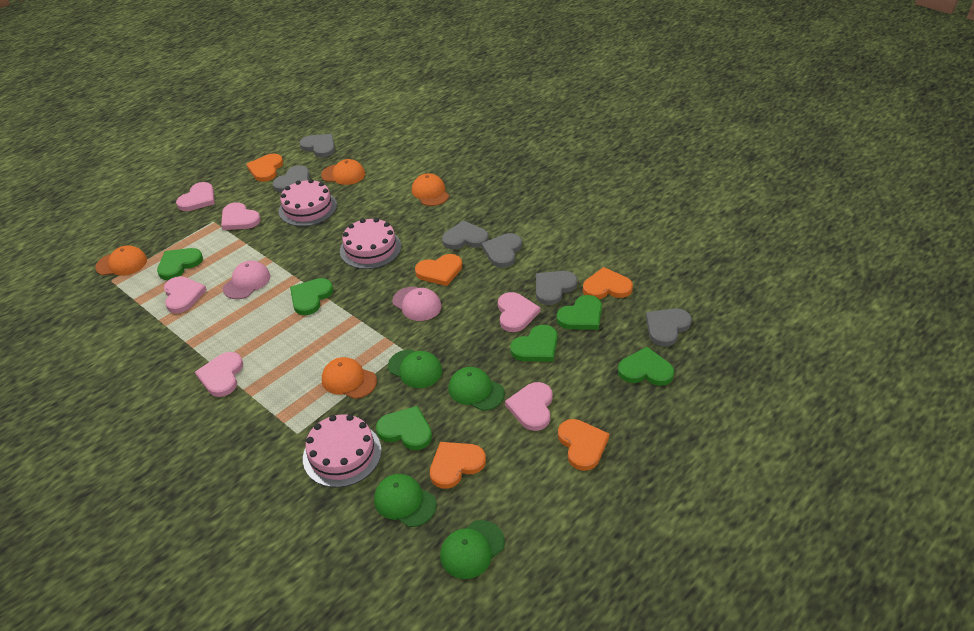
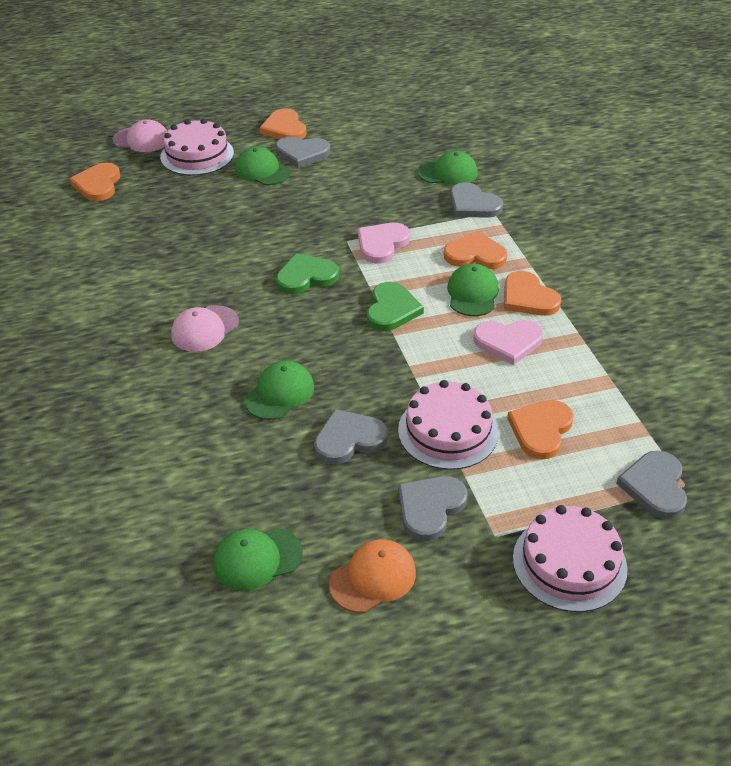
green cap: 4 -> 5
green heart: 6 -> 2
grey heart: 6 -> 5
orange cap: 4 -> 1
pink heart: 6 -> 2

